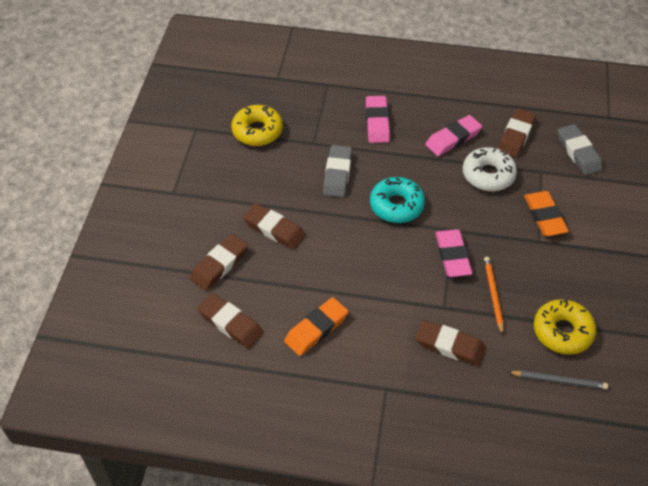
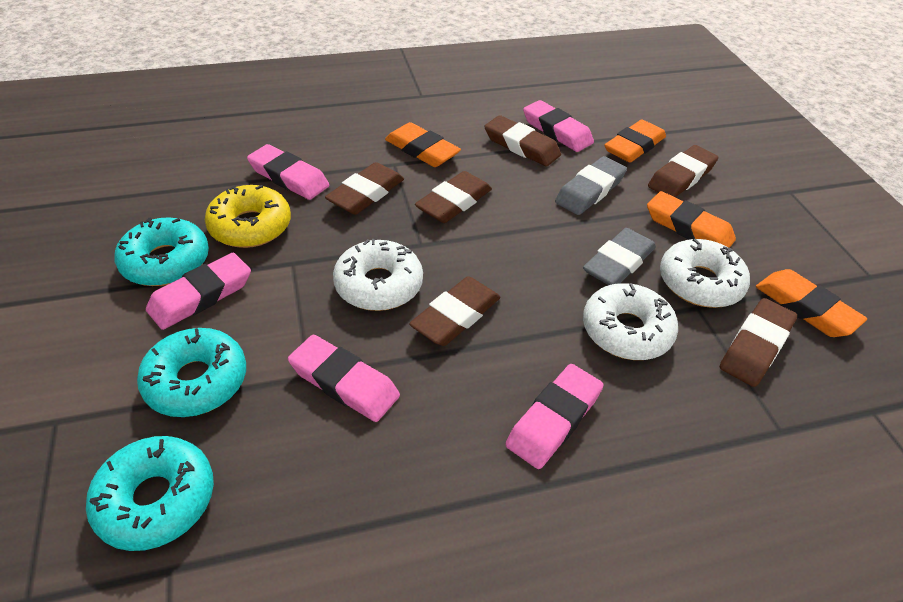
brown eraser: 5 -> 6
grey pencil: 1 -> 0
orange eraser: 2 -> 4
orange pencil: 1 -> 0
pink eraser: 3 -> 5
turquoise donut: 1 -> 3
white donut: 1 -> 3
yellow donut: 2 -> 1

